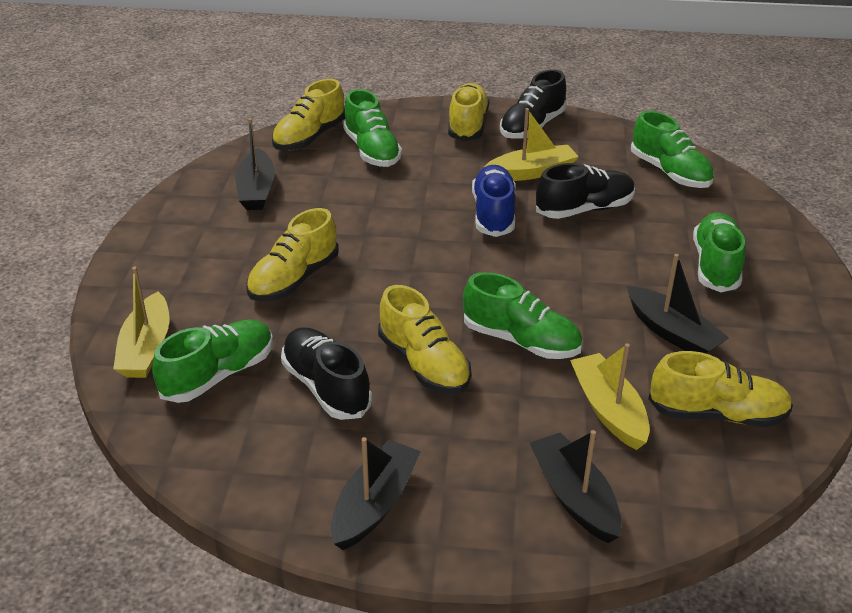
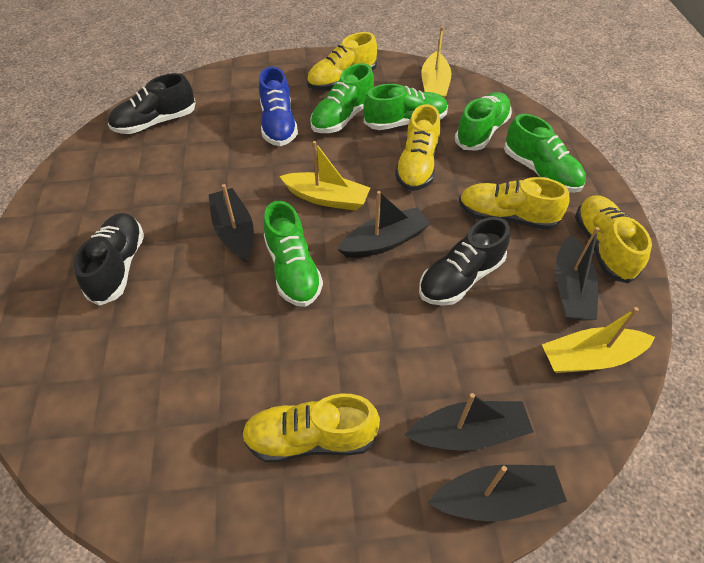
black boat: 4 -> 5

